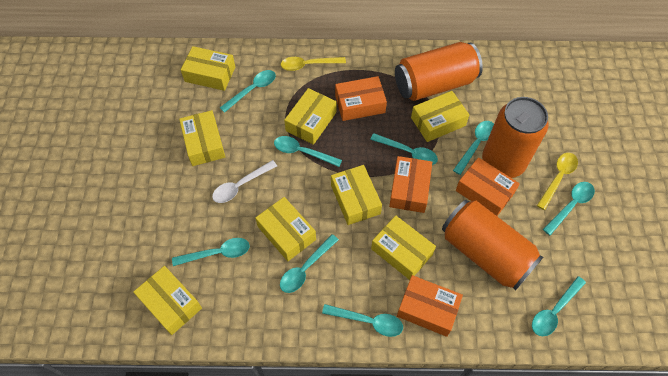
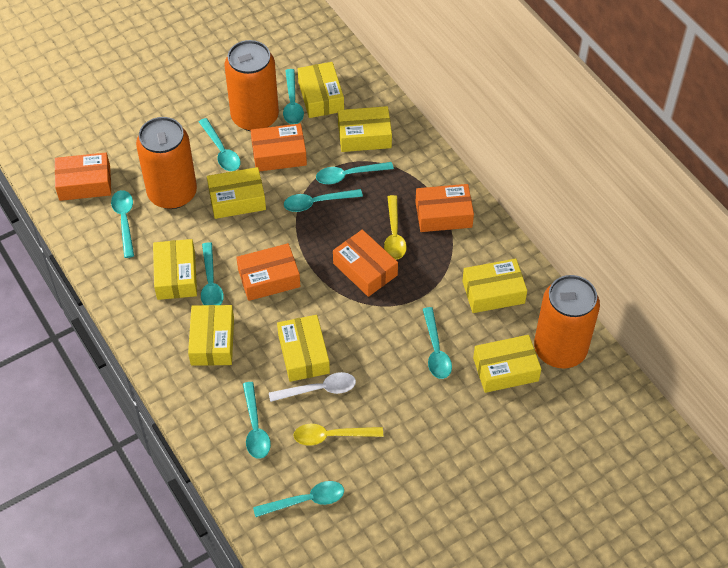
orange box: 4 -> 5

